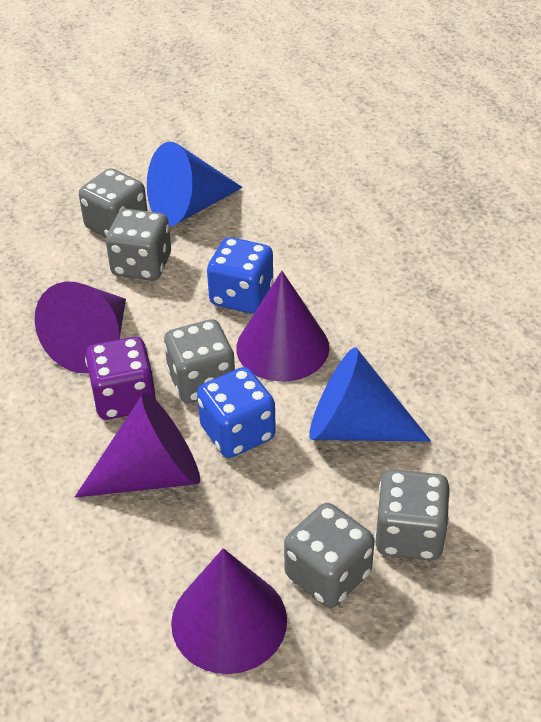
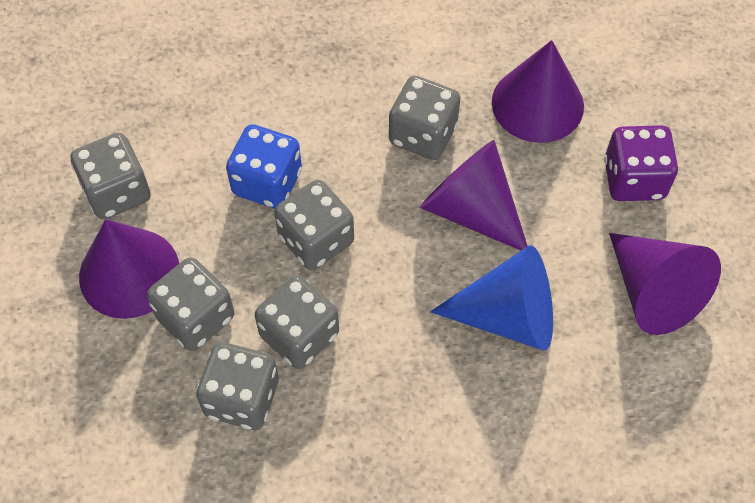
blue cone: 2 -> 1
blue dice: 2 -> 1
grey dice: 5 -> 6

